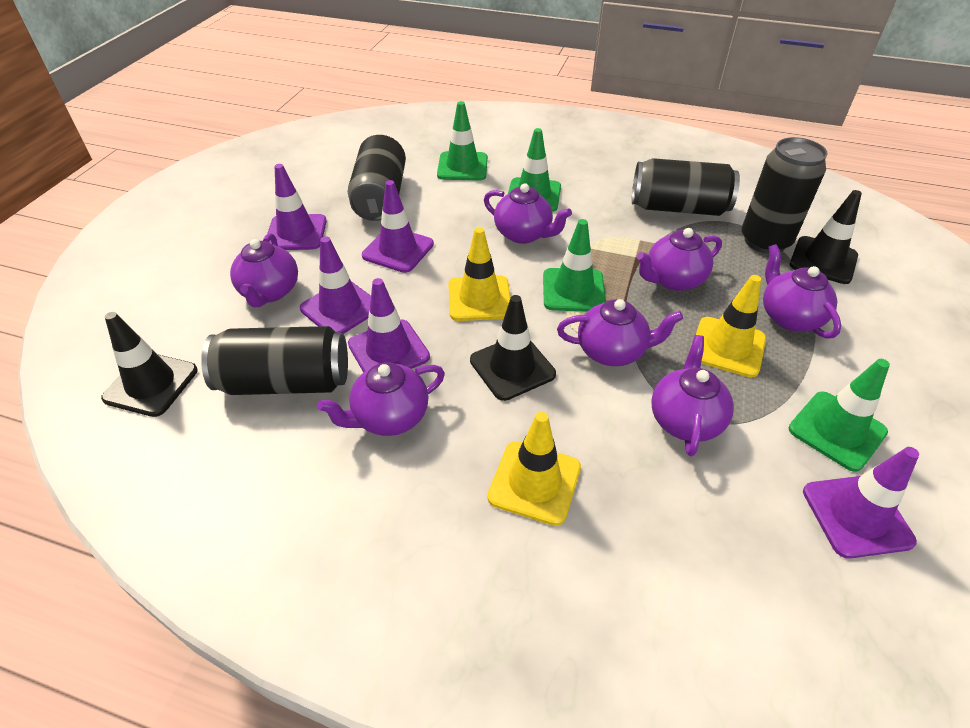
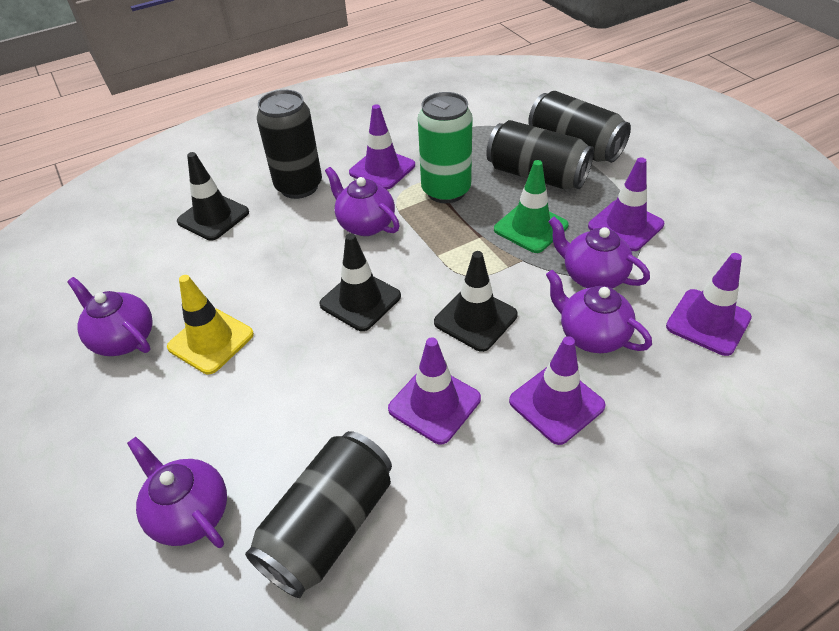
green can: 0 -> 1
green traffic cone: 4 -> 1
purple teapot: 7 -> 5
yellow traffic cone: 3 -> 1

